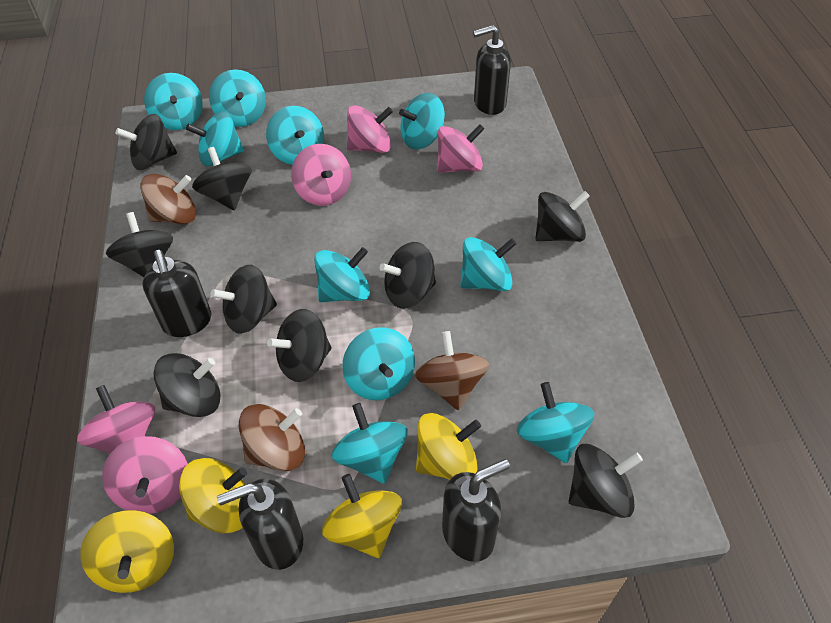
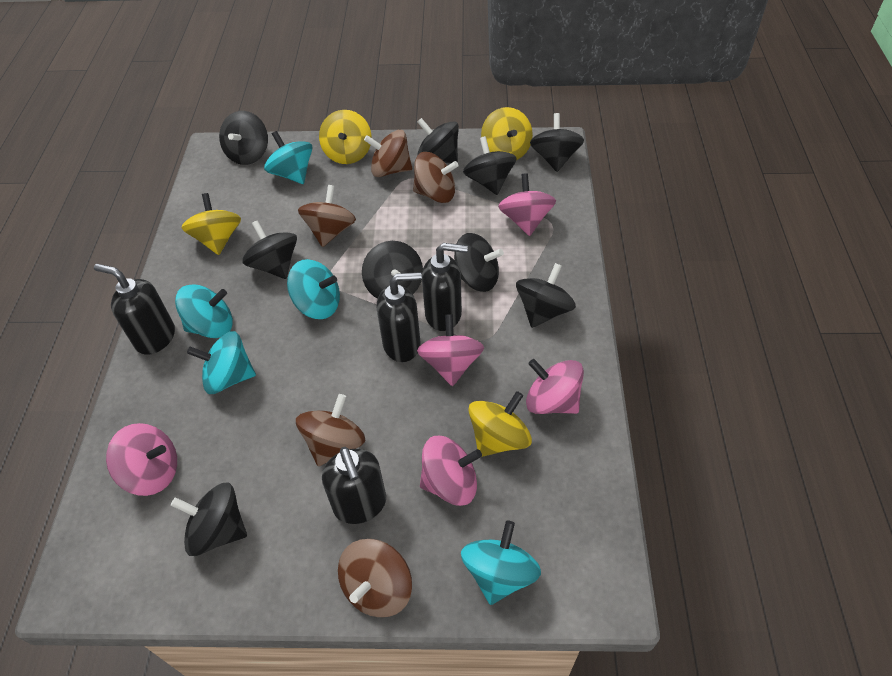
brown spinning top: 3 -> 5
turquoise spinning top: 10 -> 5

